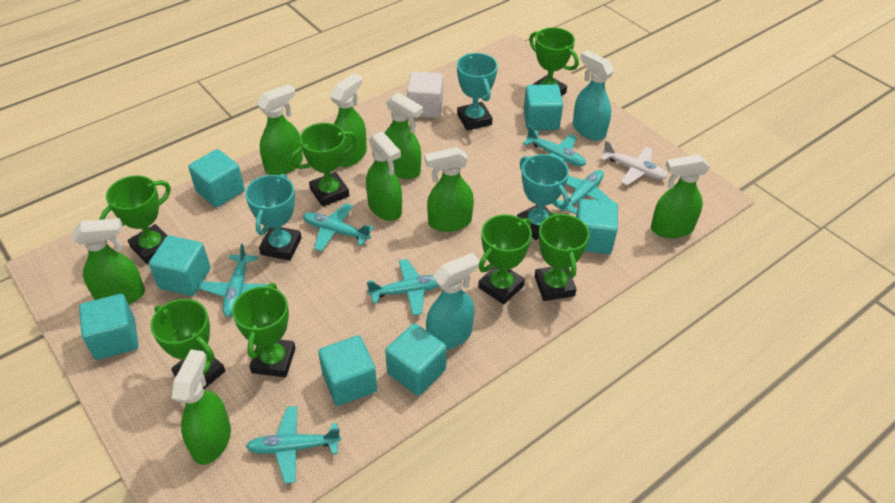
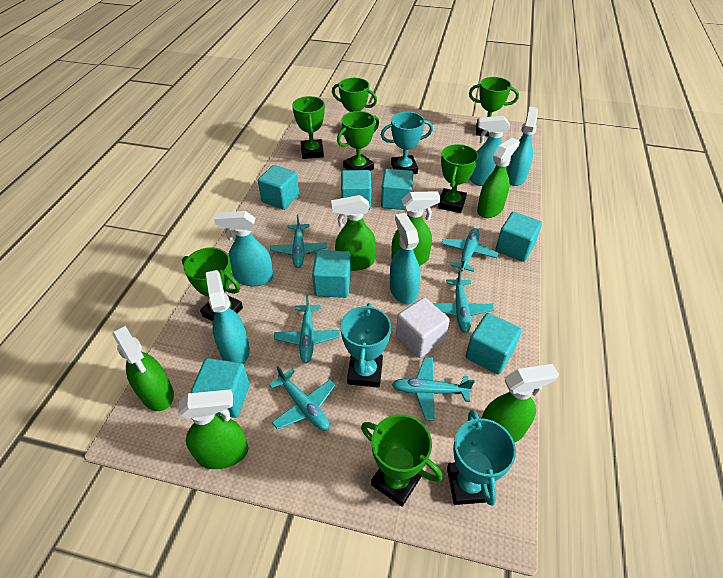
green spray bottle: 8 -> 6
turquoise spray bottle: 2 -> 5
white plane: 1 -> 0

